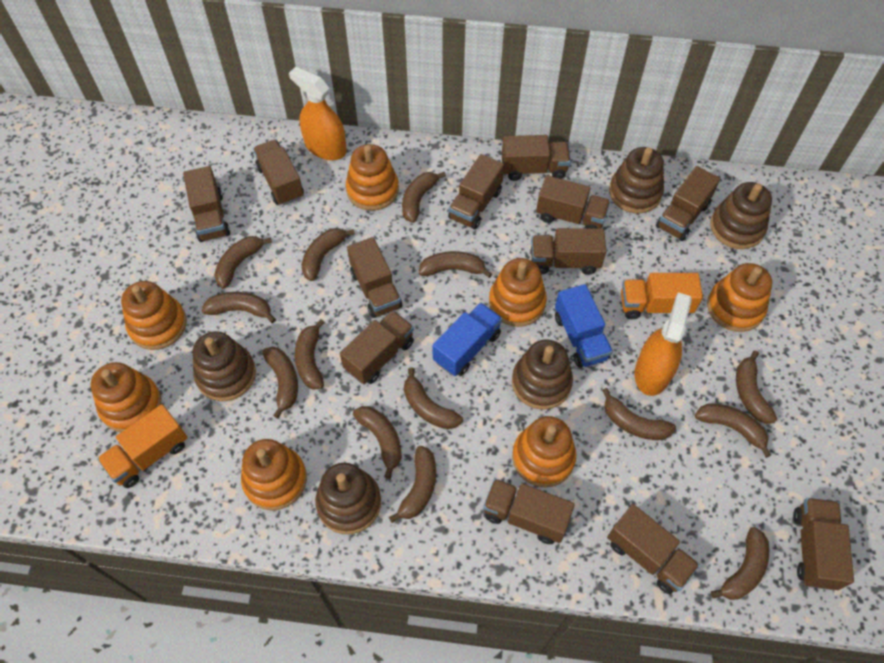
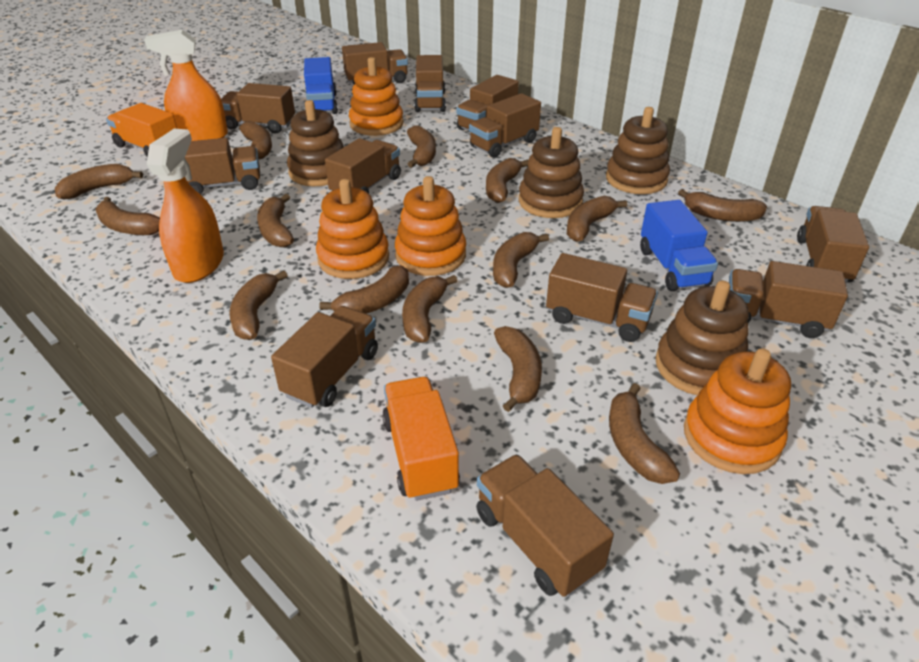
brown stacking toy: 5 -> 4
orange stacking toy: 7 -> 4

